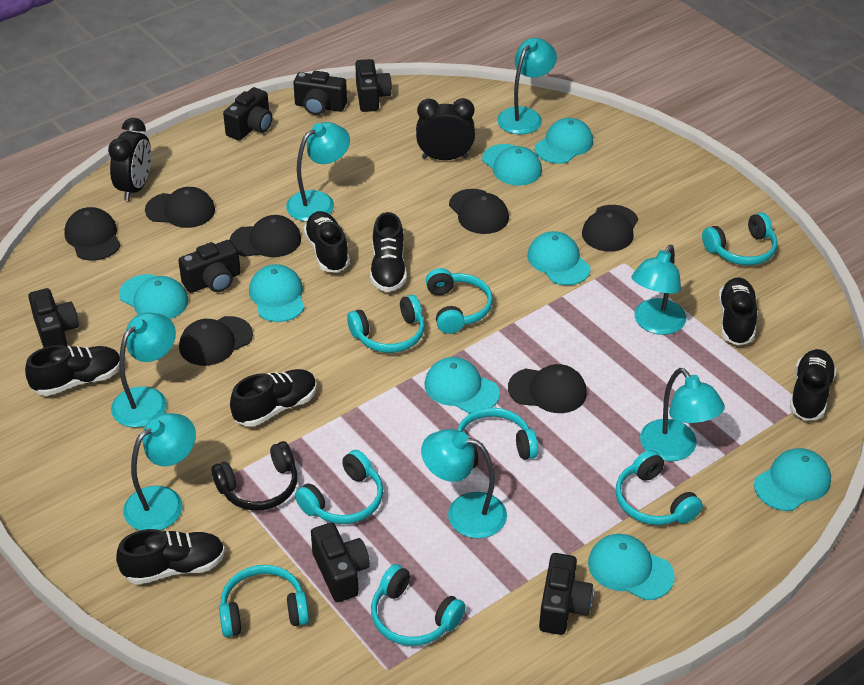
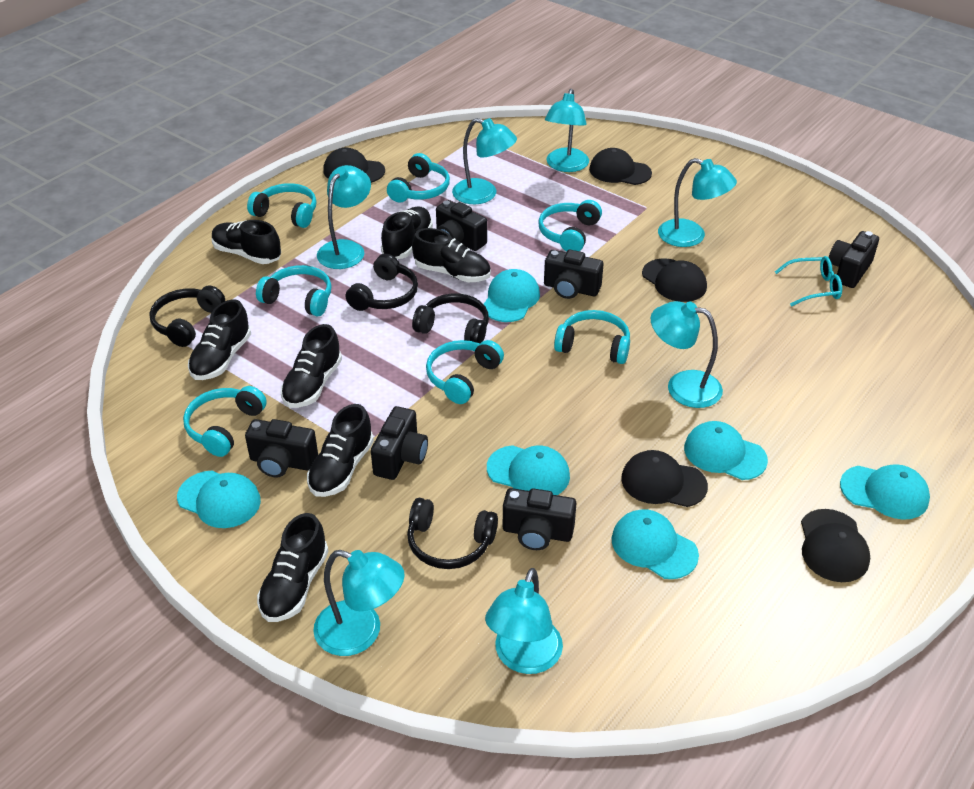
black camera: 7 -> 6
black cap: 7 -> 5
black clock: 2 -> 0
black headphones: 1 -> 4
turquoise cap: 8 -> 6
turquoise glasses: 0 -> 1
turquoise headphones: 8 -> 7

